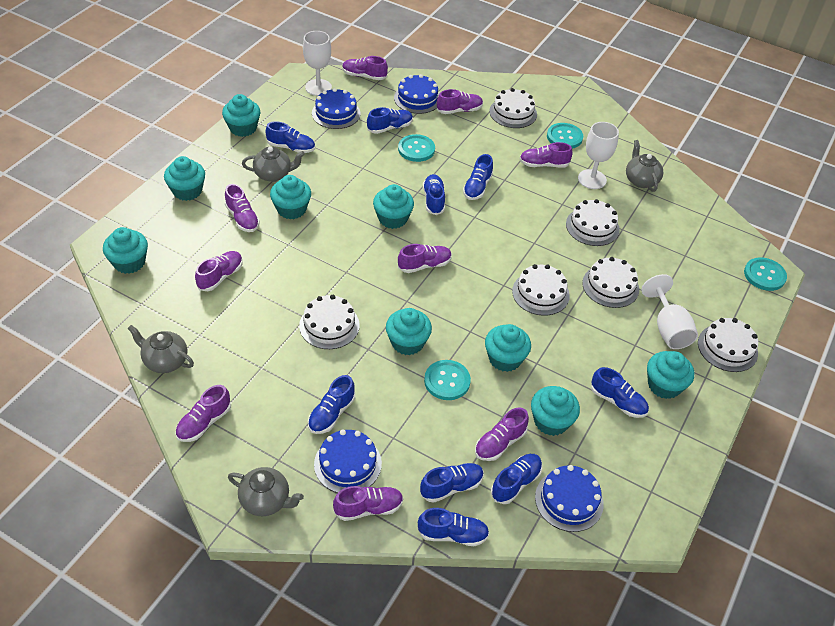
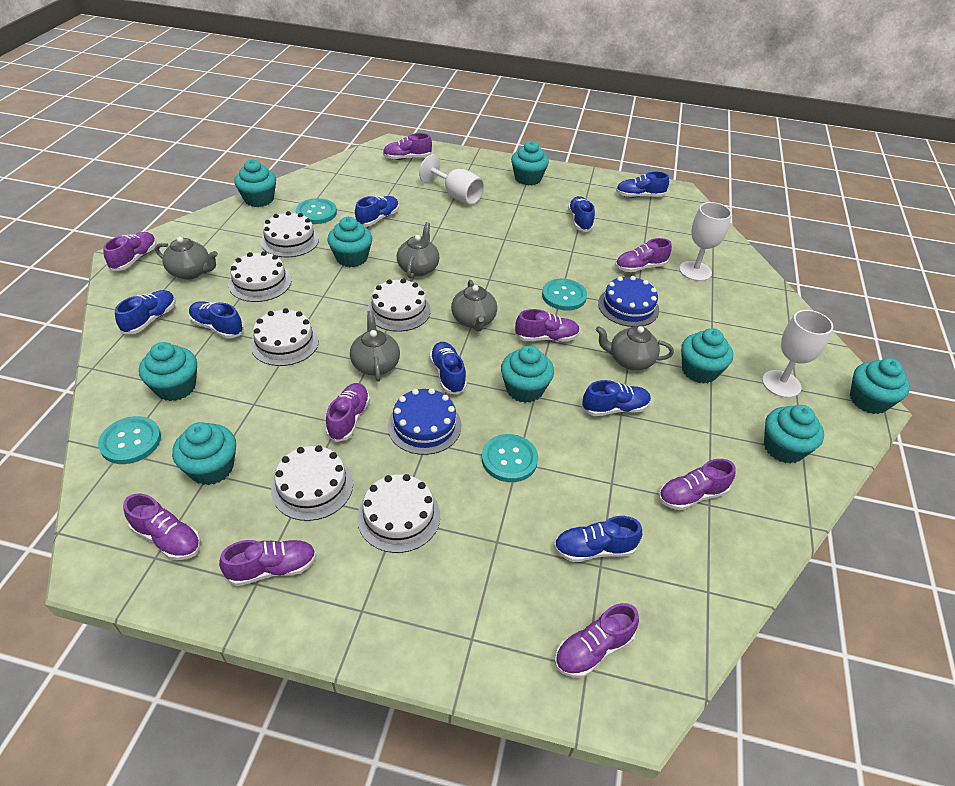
blue cake: 4 -> 2
blue shoe: 9 -> 8
grey teapot: 4 -> 5

